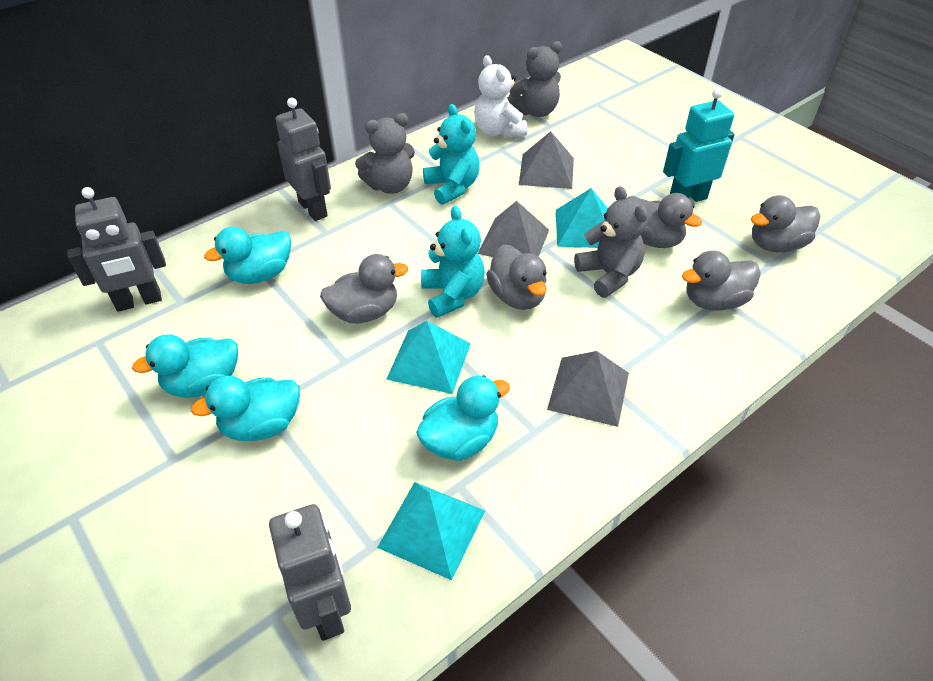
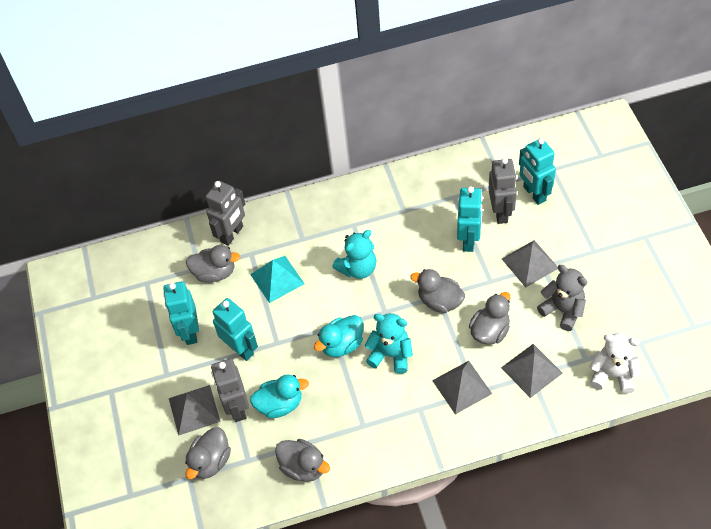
grey pyramid: 3 -> 4
grey teddy bear: 3 -> 1
turquoise duck: 4 -> 2
turquoise pyramid: 3 -> 1
turquoise robot: 1 -> 4

